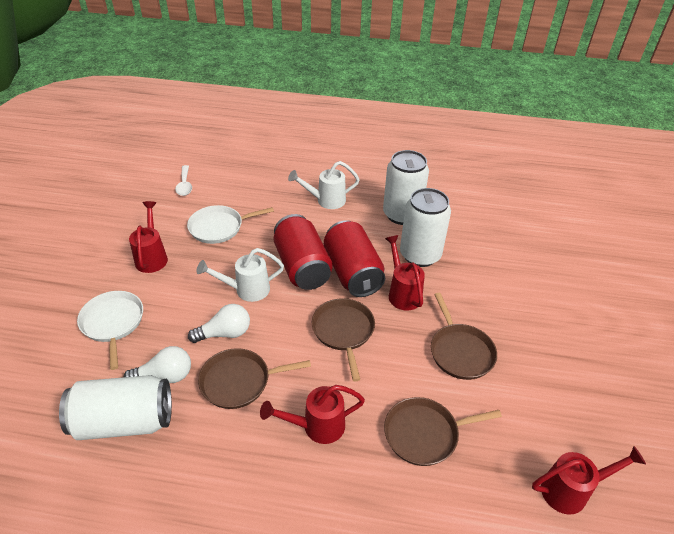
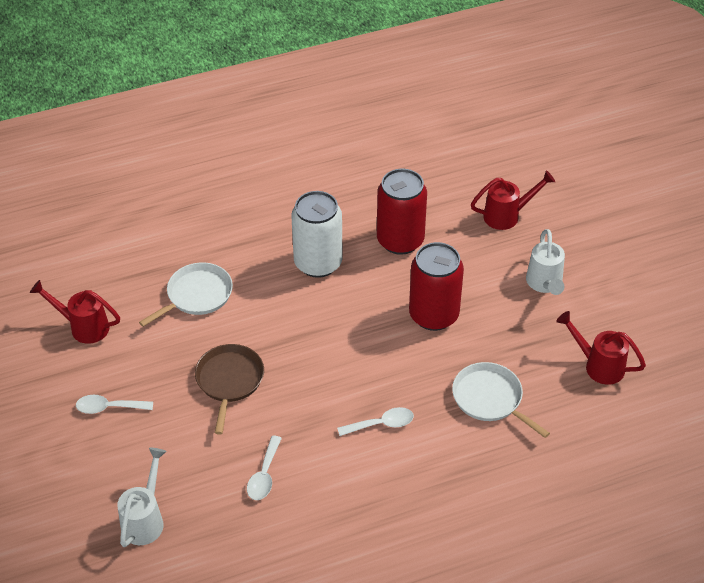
brown pan: 4 -> 1
red watering can: 4 -> 3
white can: 3 -> 1
white light bulb: 2 -> 0
white spoon: 1 -> 3

